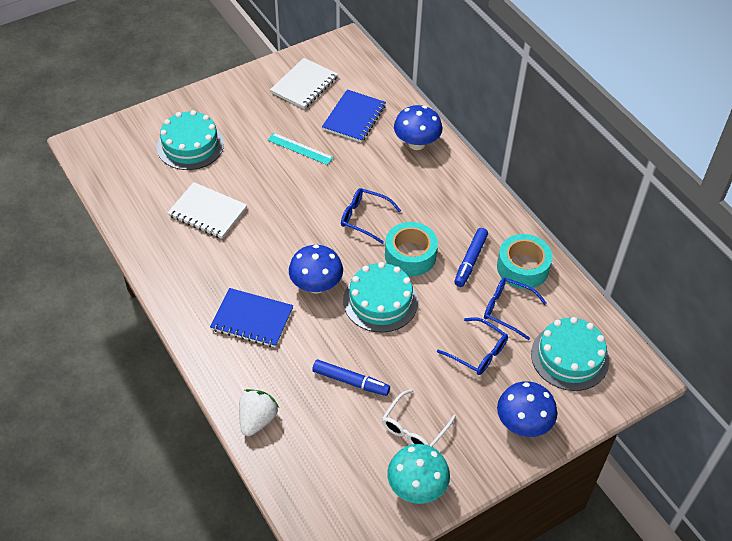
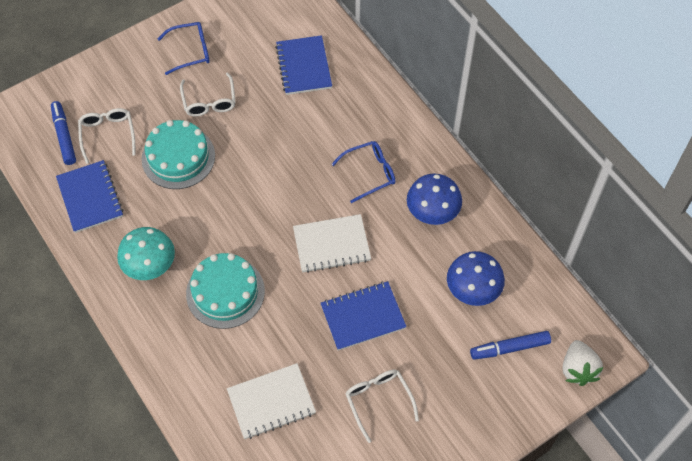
blue glasses: 3 -> 2
blue mushroom: 3 -> 2
blue notebook: 2 -> 3
turquoise cake: 3 -> 2
turquoise ruler: 1 -> 0
turquoise tape: 2 -> 0
white glasses: 1 -> 3

